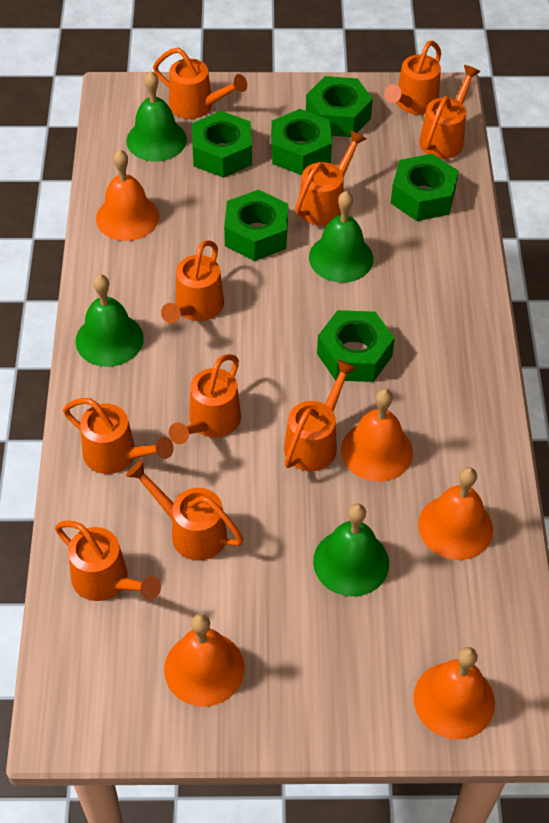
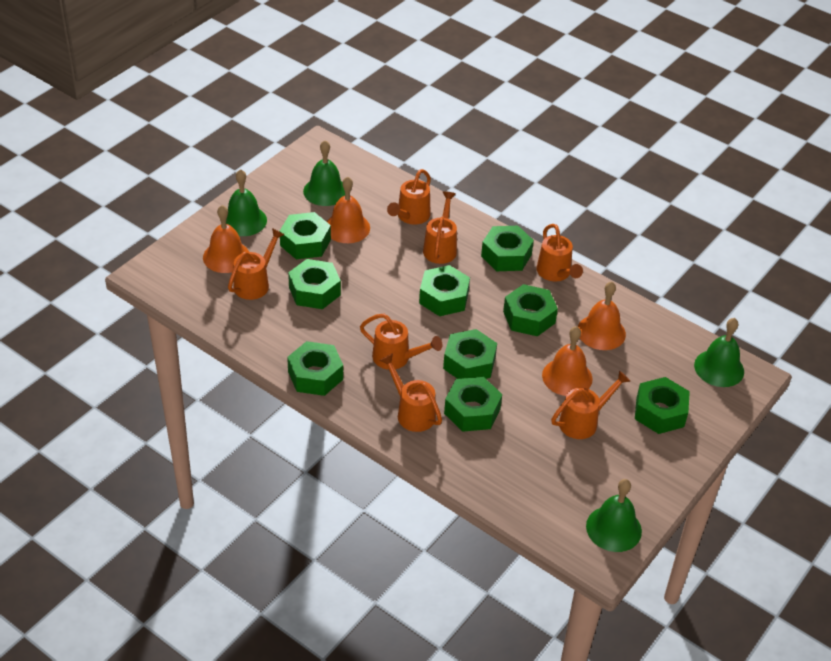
green nut: 6 -> 9
orange bell: 5 -> 4
orange watering can: 10 -> 7

